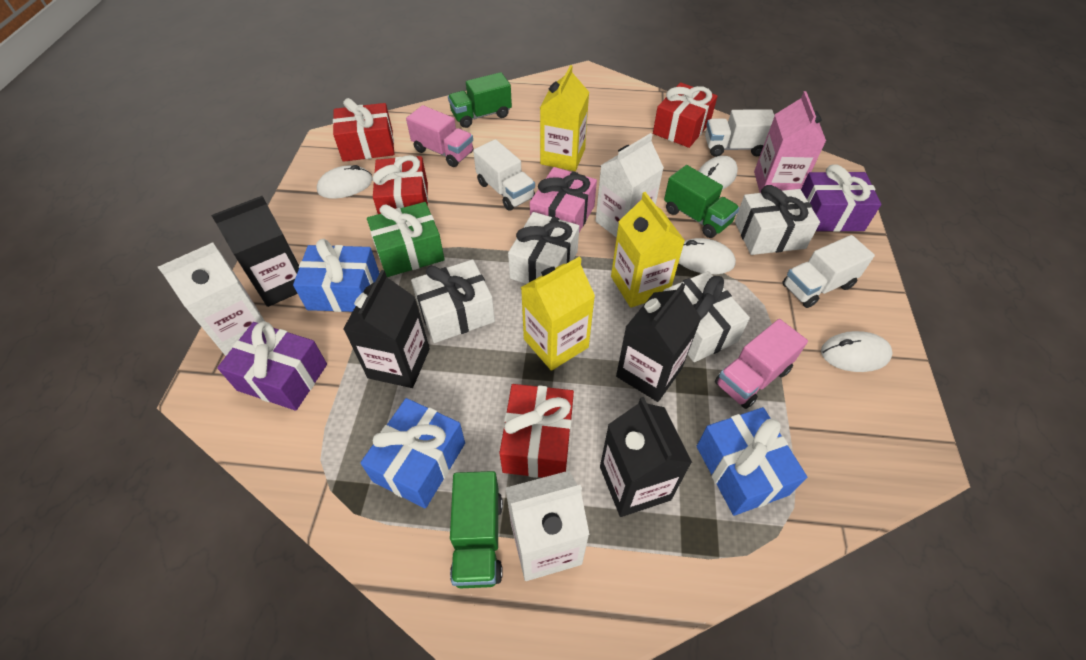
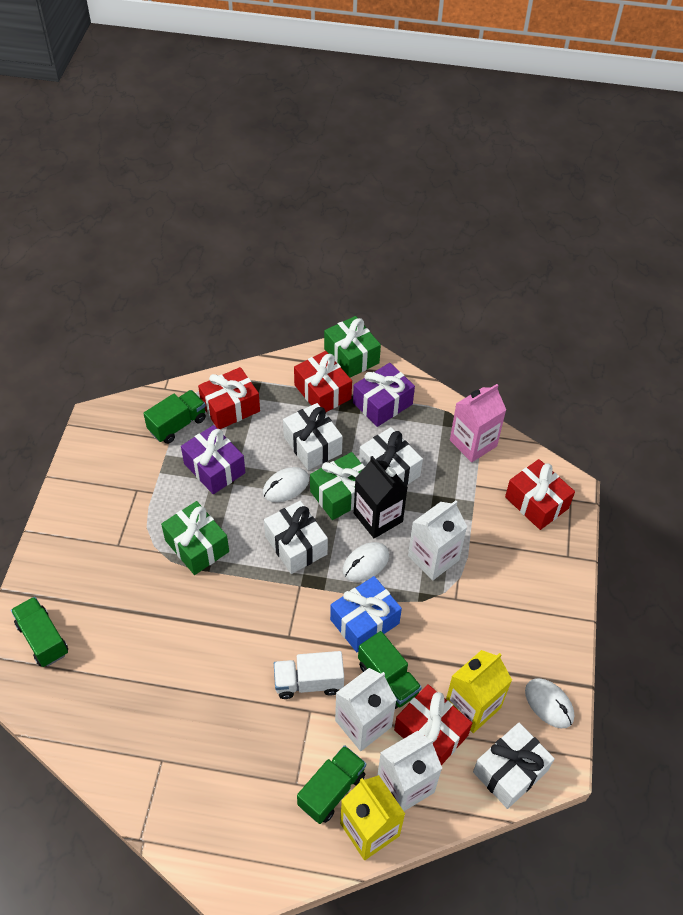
black carton: 4 -> 1
blue gift: 3 -> 1
green gift: 1 -> 3
green truck: 3 -> 4
pink gift: 1 -> 0
pink truck: 2 -> 0
white mouse: 4 -> 3
white truck: 3 -> 1
yellow carton: 3 -> 2

